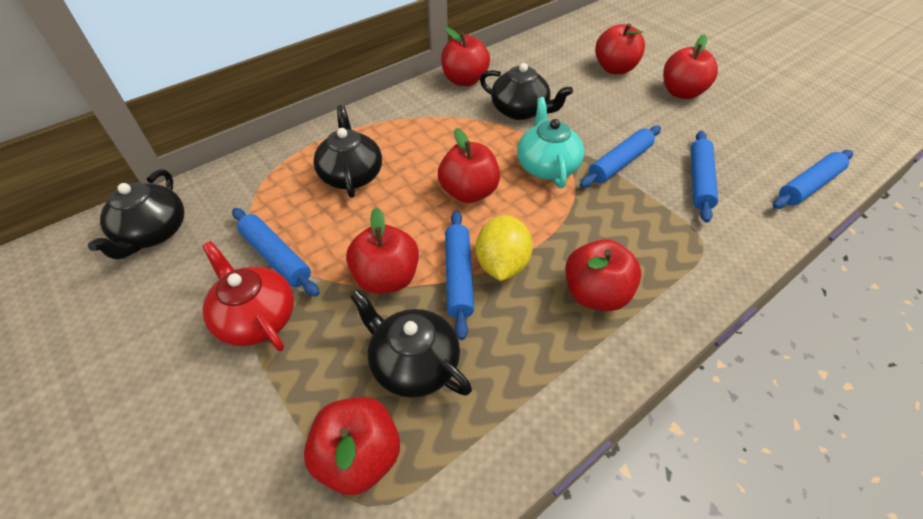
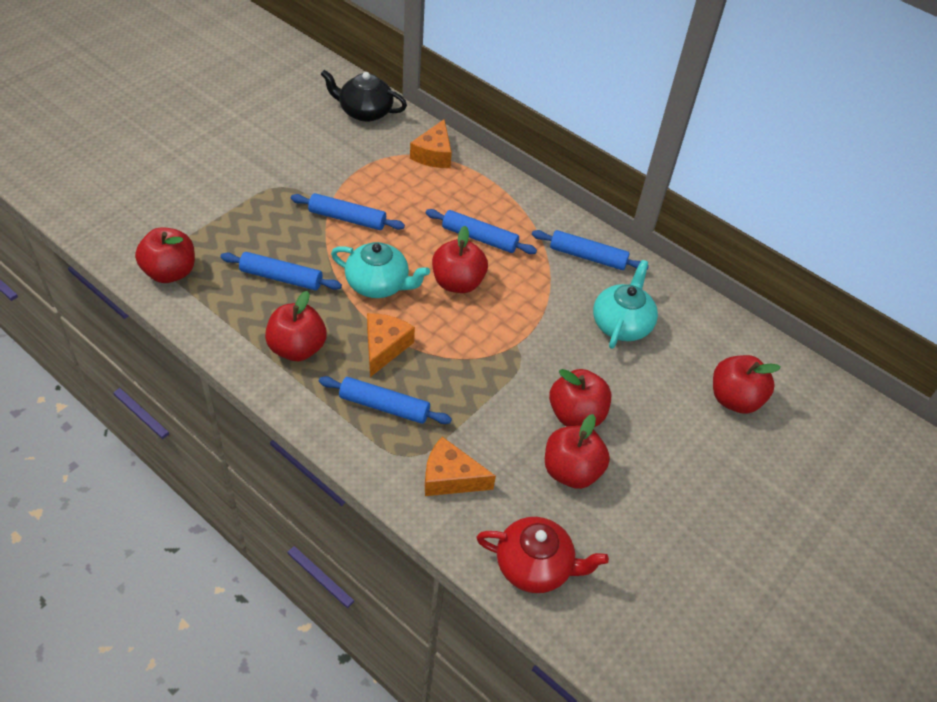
black teapot: 4 -> 1
orange cheese: 0 -> 3
red apple: 7 -> 6
turquoise teapot: 1 -> 2
yellow lemon: 1 -> 0

